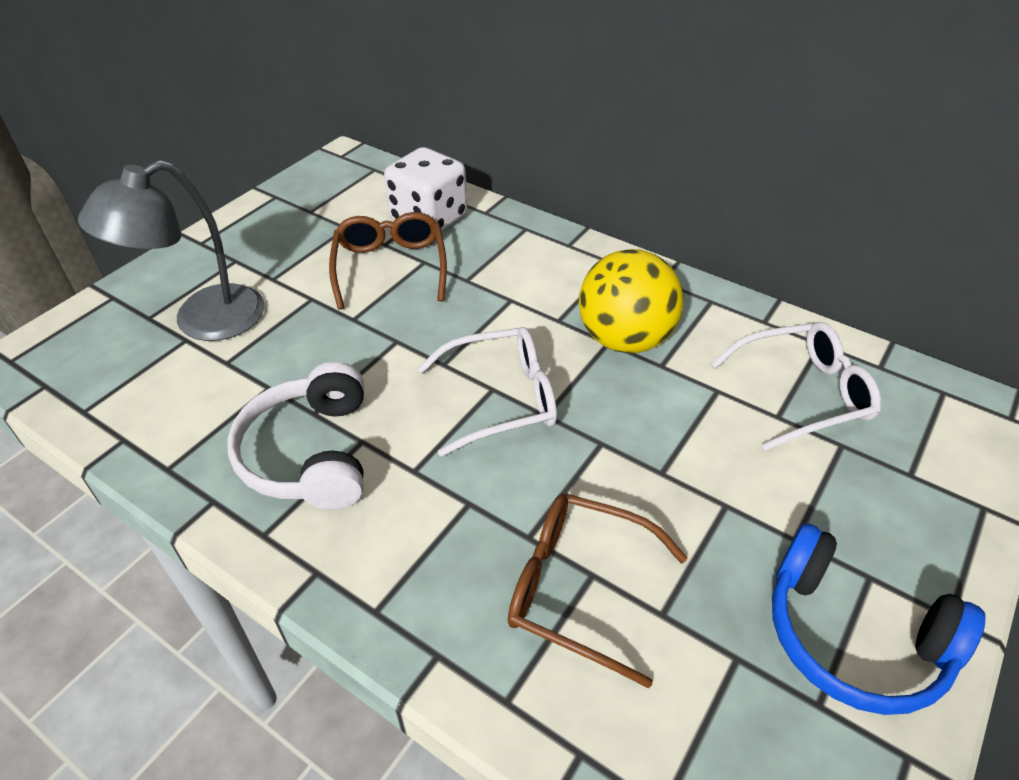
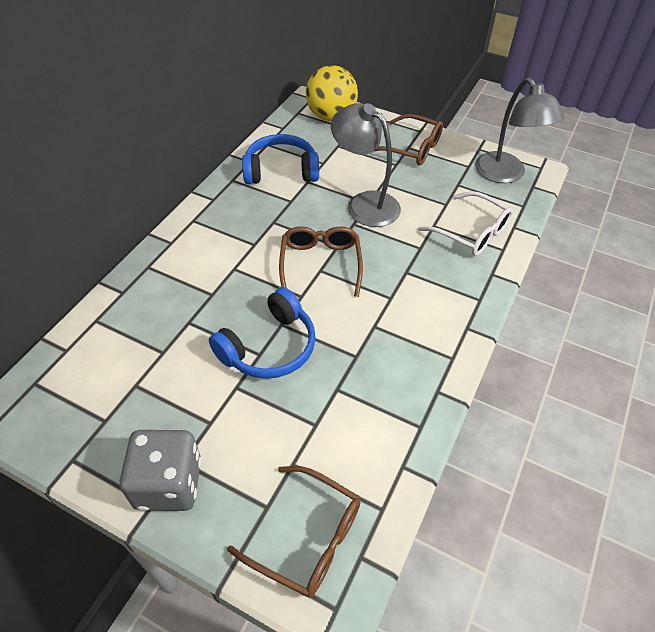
blue headphones: 1 -> 2
brown glasses: 2 -> 3
grey dice: 0 -> 1
grey lamp: 1 -> 2
white dice: 1 -> 0
white glasses: 2 -> 1
white headphones: 1 -> 0

